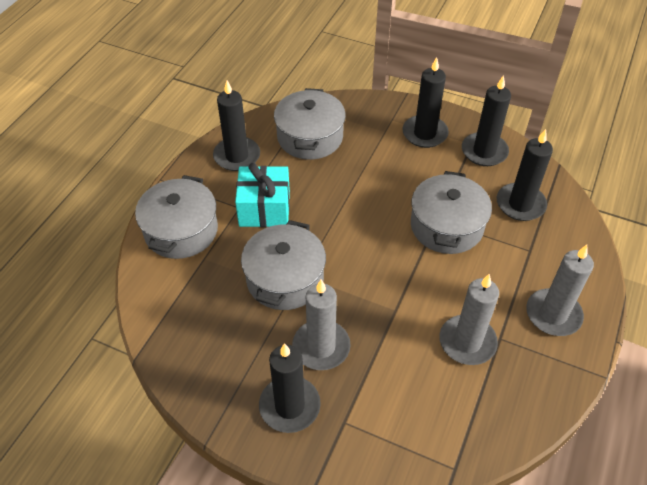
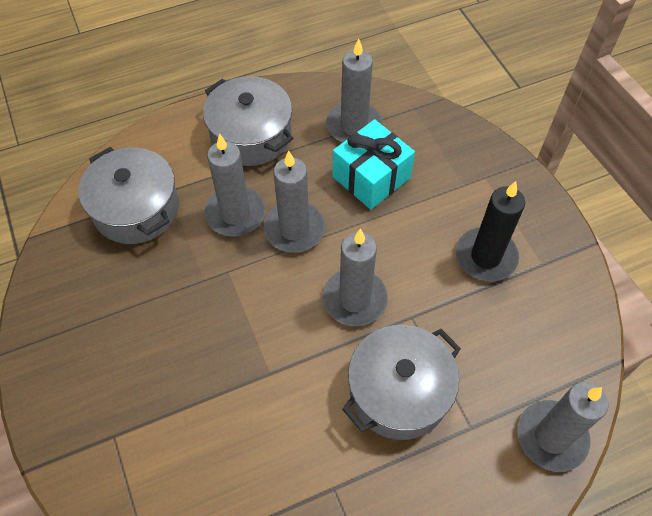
black candle: 5 -> 1
grey candle: 3 -> 5
grey pot: 4 -> 3

